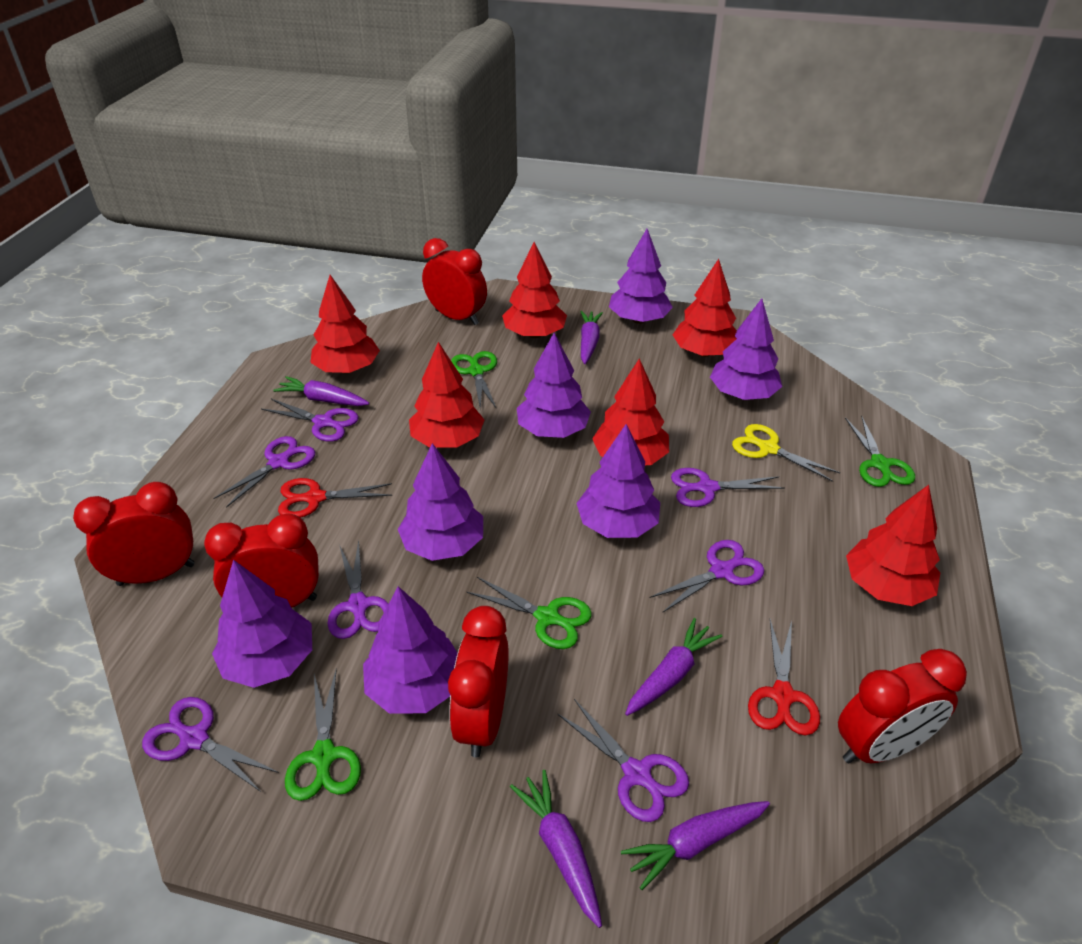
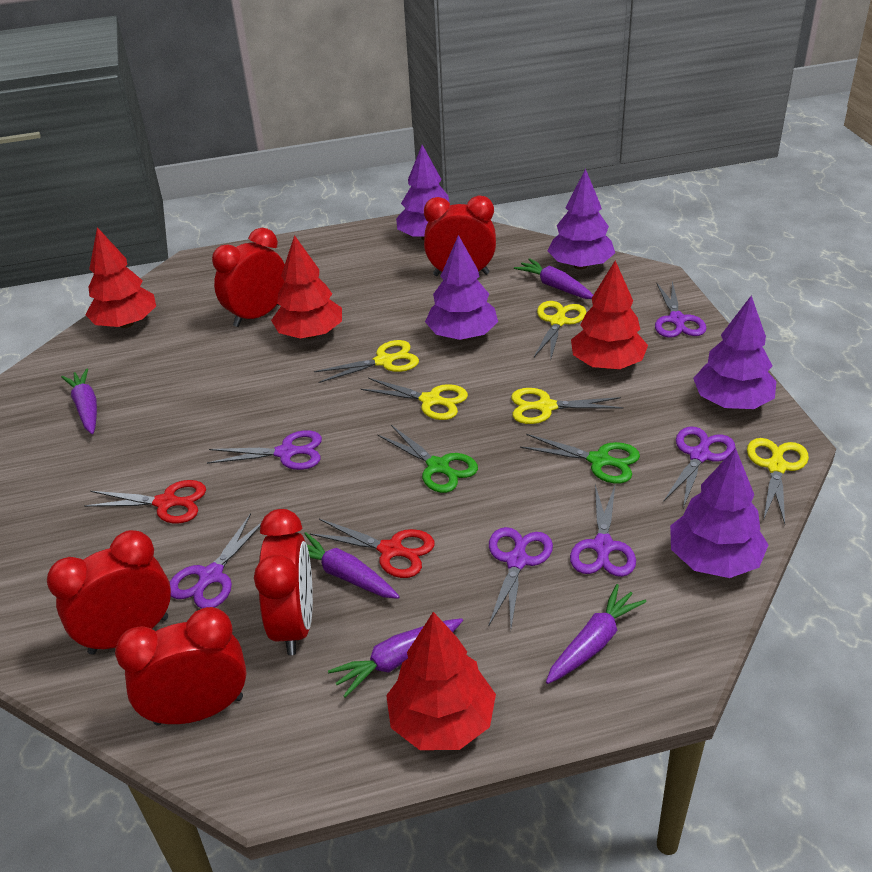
green scissors: 4 -> 2
purple scissors: 7 -> 6
purple tree: 7 -> 5
red tree: 6 -> 4
yellow scissors: 1 -> 5

